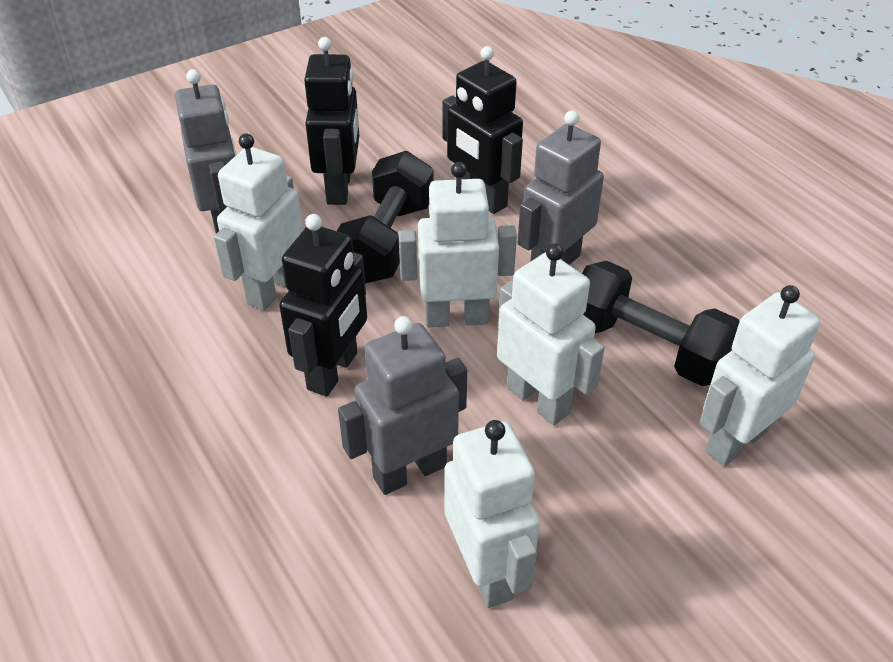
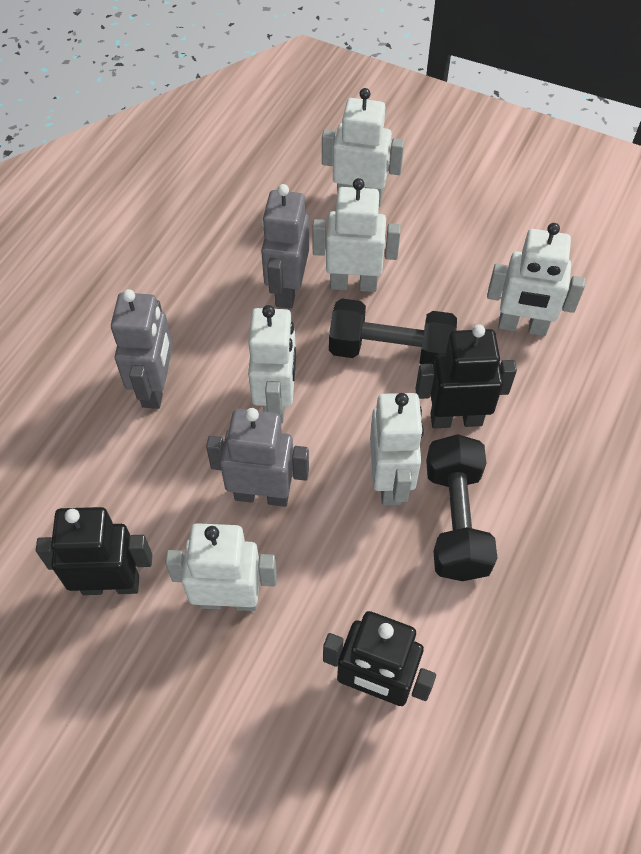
white robot: 5 -> 6

